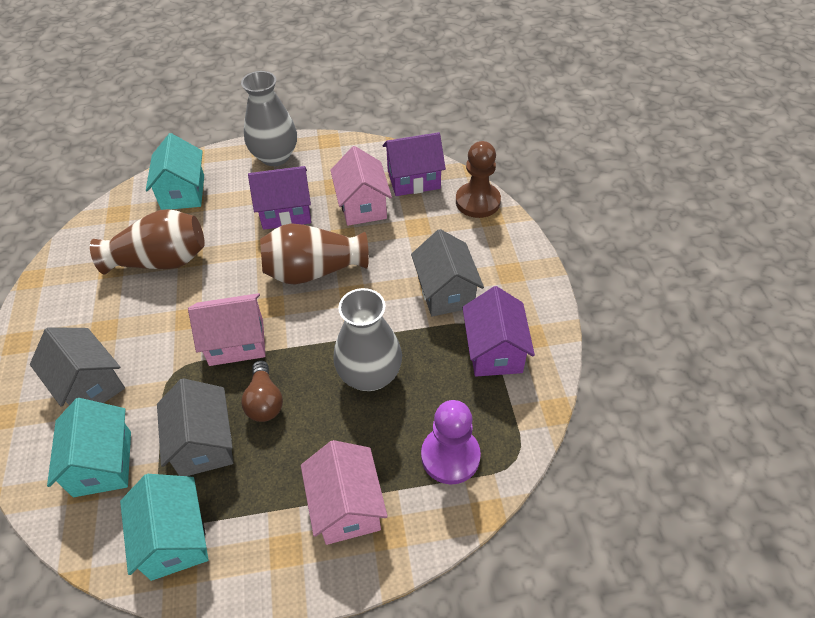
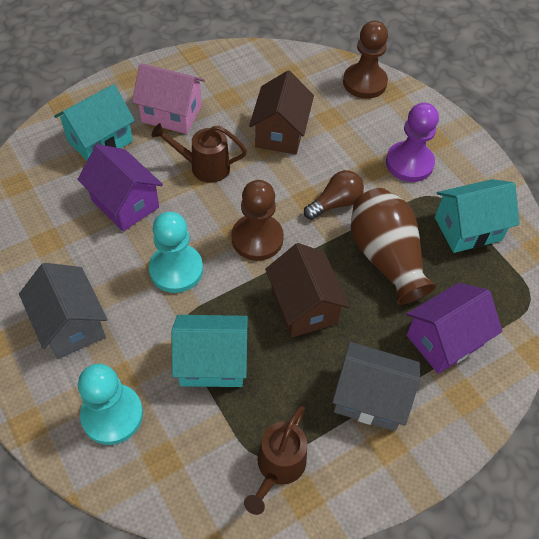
brown house: 0 -> 2
brown pawn: 1 -> 2
brown vase: 2 -> 1
brown watering can: 0 -> 2
grey house: 3 -> 2
grey vase: 2 -> 0
pink house: 3 -> 1
purple house: 3 -> 2
turquoise pawn: 0 -> 2

